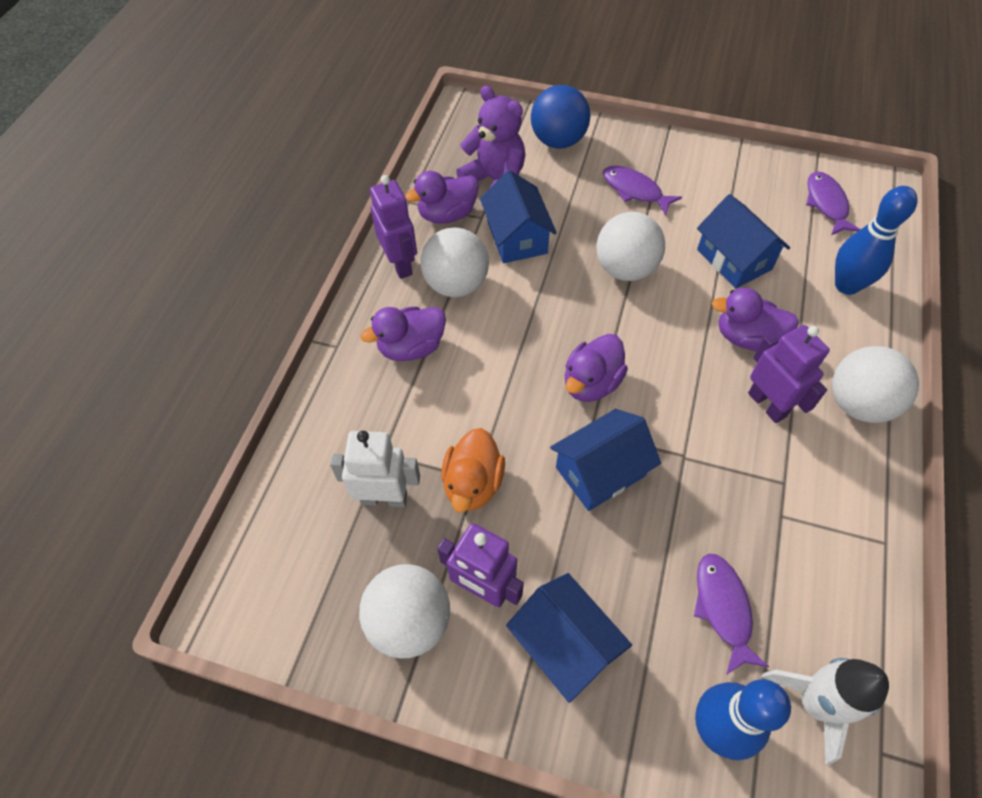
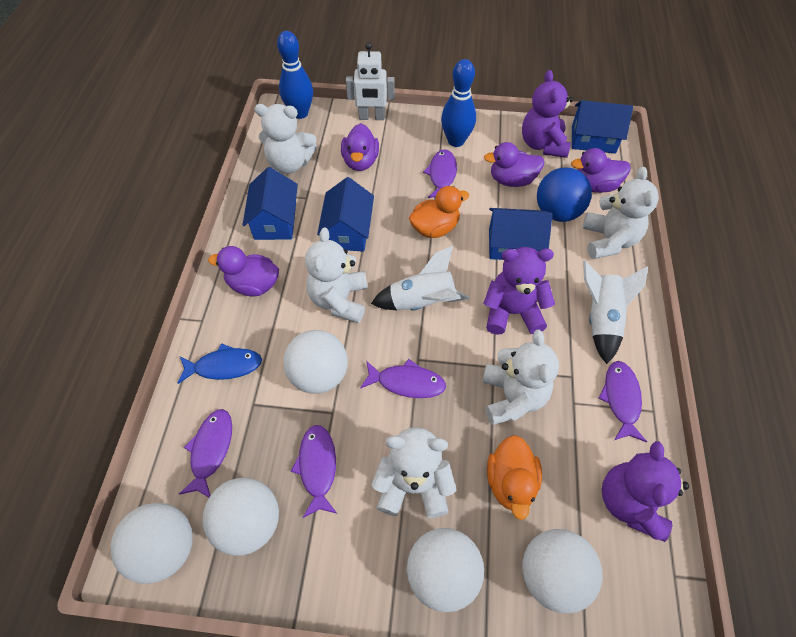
blue fish: 0 -> 1
orange duck: 1 -> 2
purple fish: 3 -> 5
purple robot: 3 -> 0
purple teddy bear: 1 -> 3
white ball: 4 -> 5
white rocket: 1 -> 2
white teddy bear: 0 -> 5

